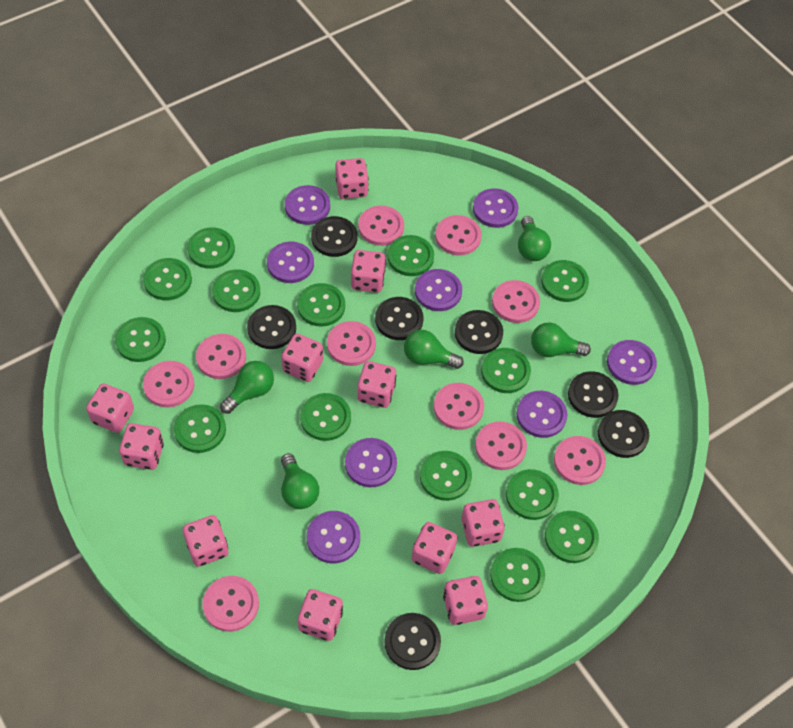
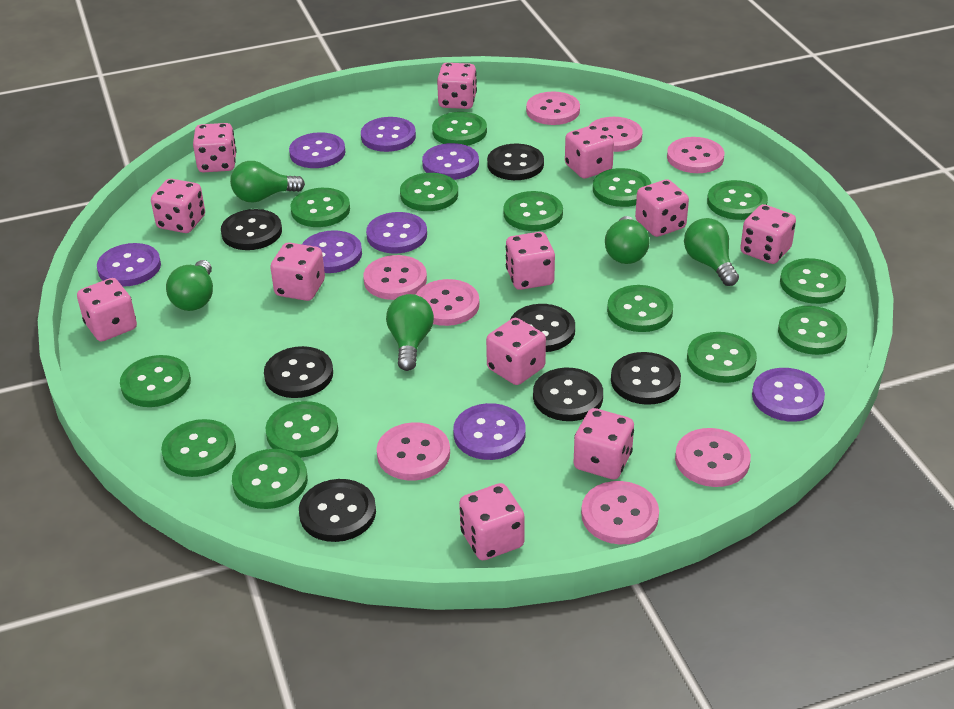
pink button: 10 -> 8
pink dice: 11 -> 12

